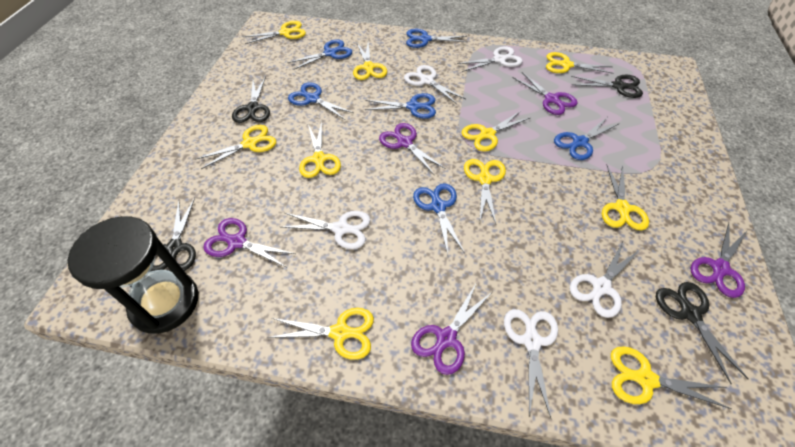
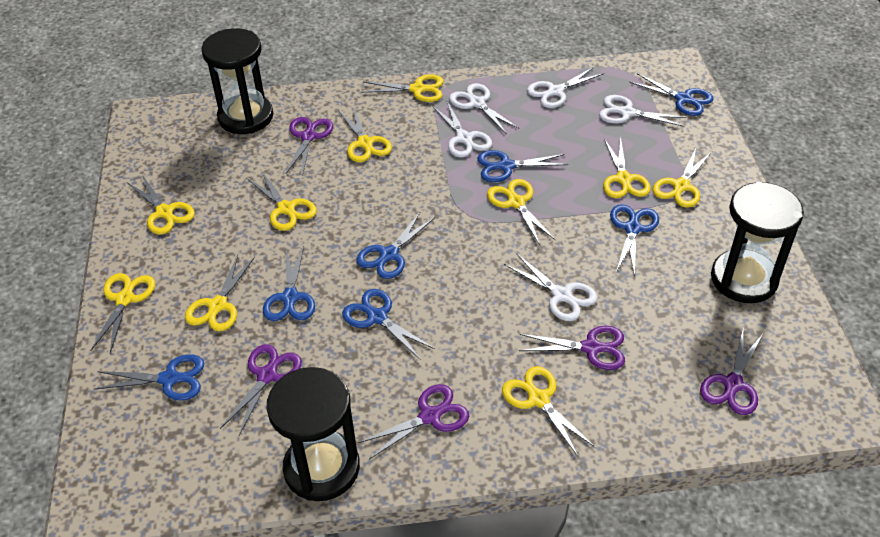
black hourglass: 1 -> 3
black scissors: 4 -> 0
blue scissors: 6 -> 7

